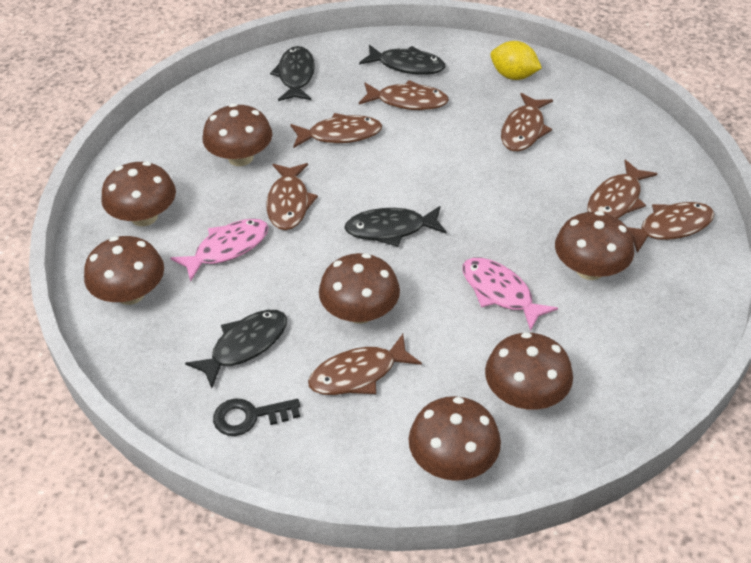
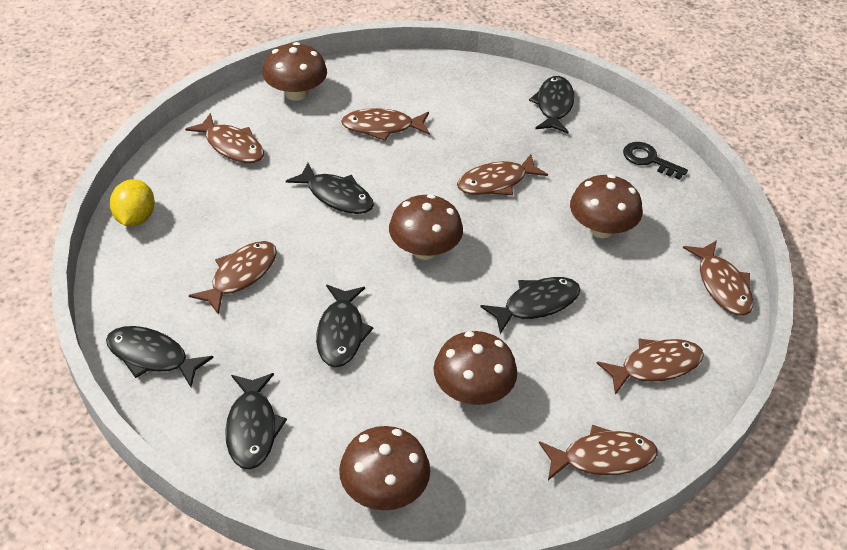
black fish: 4 -> 6
brown mushroom: 7 -> 5
pink fish: 2 -> 0

